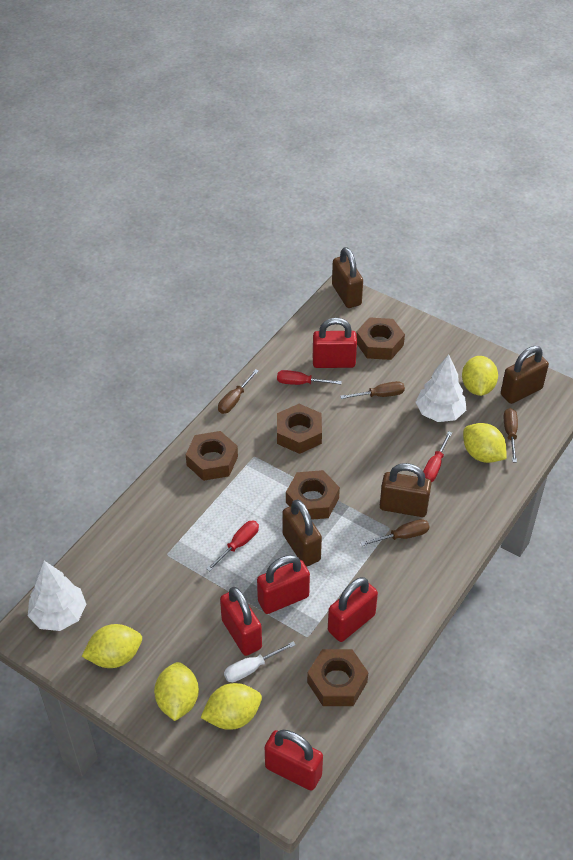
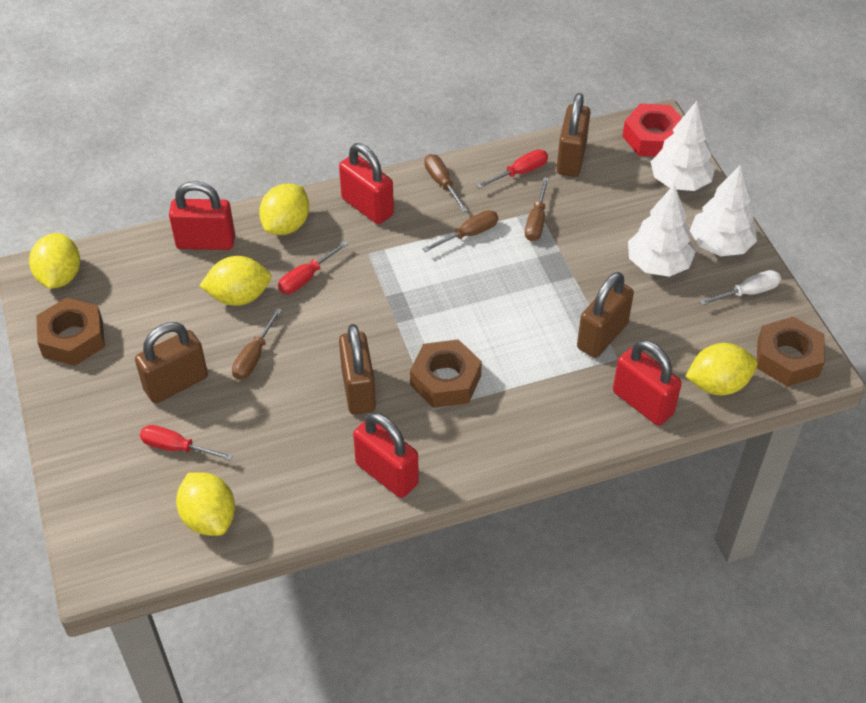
brown nut: 5 -> 3
red nut: 0 -> 1
red padlock: 5 -> 4
white tree: 2 -> 3

